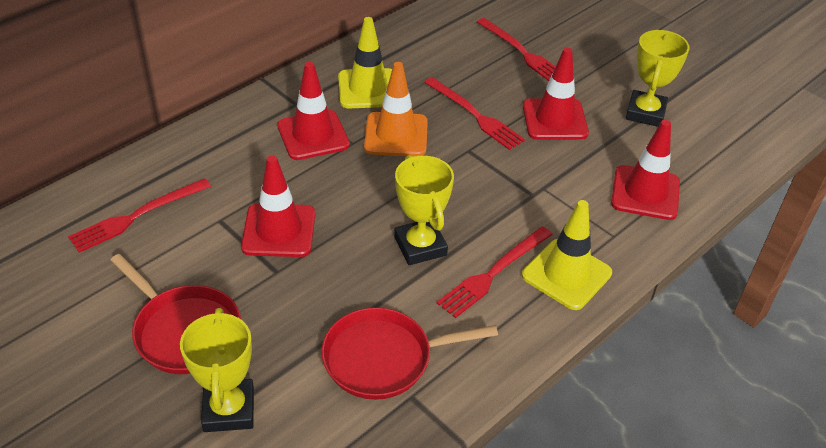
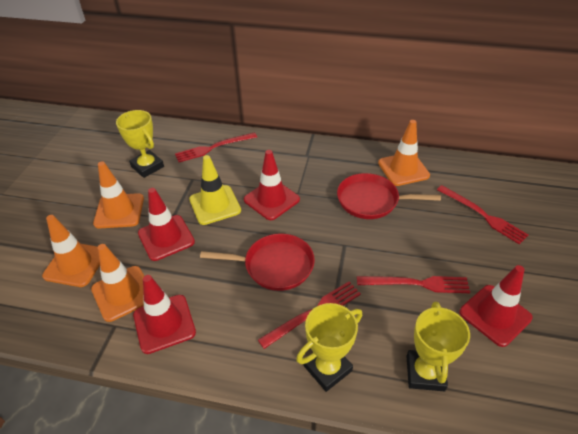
orange traffic cone: 1 -> 4
yellow traffic cone: 2 -> 1

